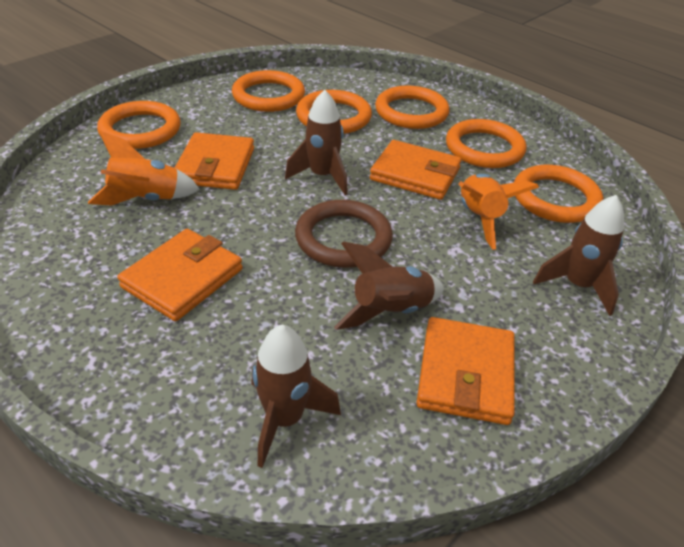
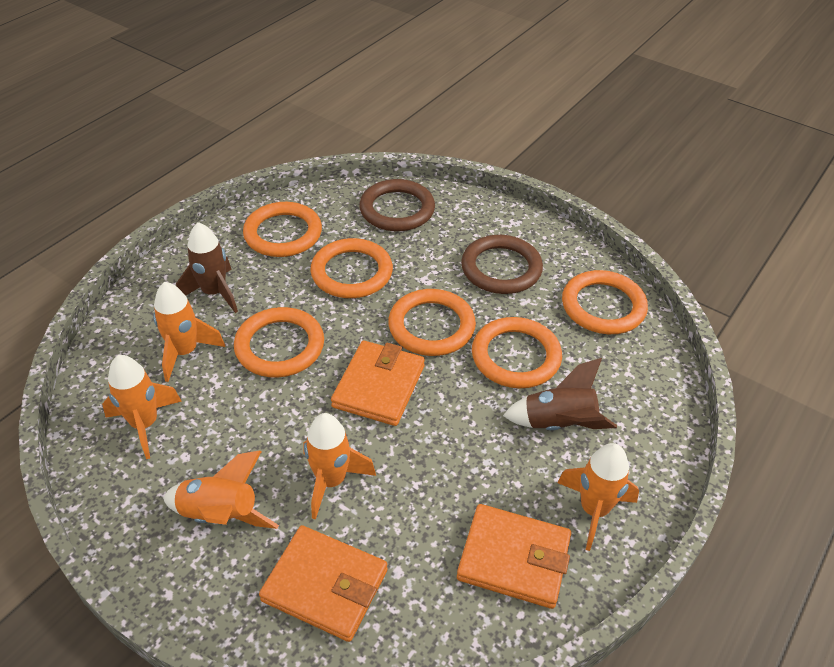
brown ring: 1 -> 2
brown rocket: 4 -> 2
orange rocket: 2 -> 5
orange wallet: 4 -> 3

